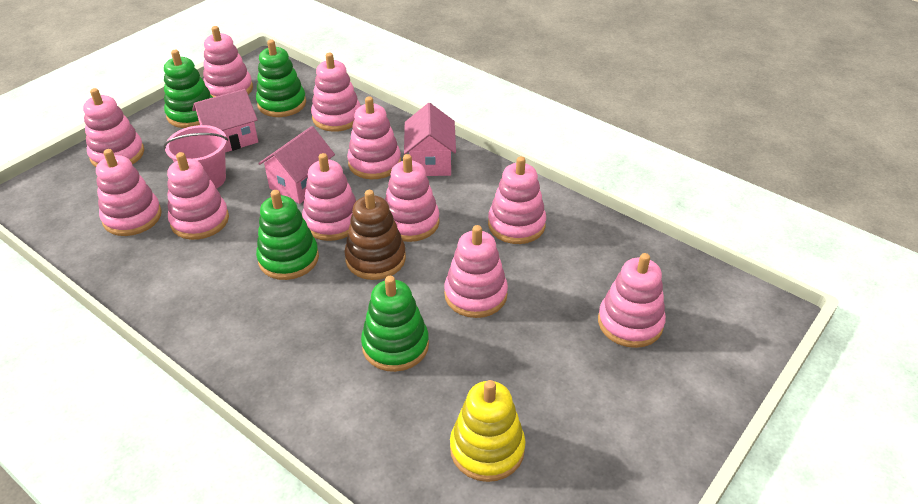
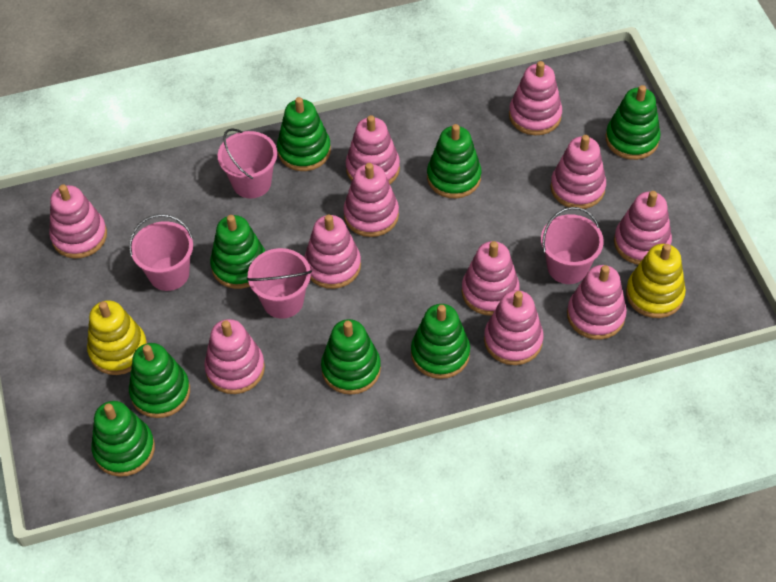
brown stacking toy: 1 -> 0
green stacking toy: 4 -> 8
pink bucket: 1 -> 4
pink house: 3 -> 0
yellow stacking toy: 1 -> 2

